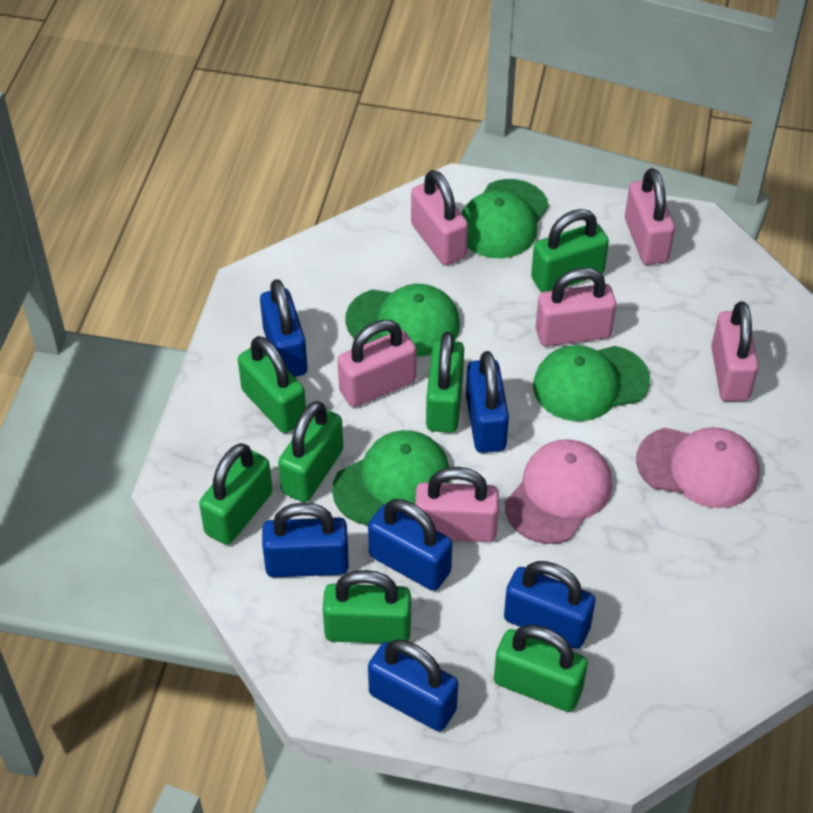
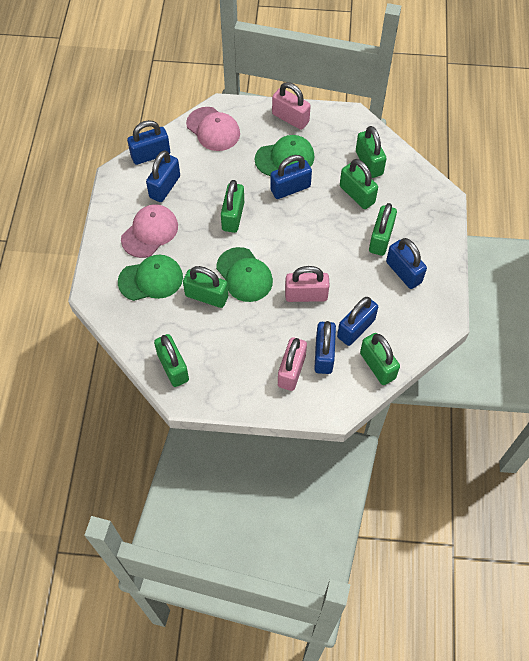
green cap: 4 -> 3
pink padlock: 6 -> 3

